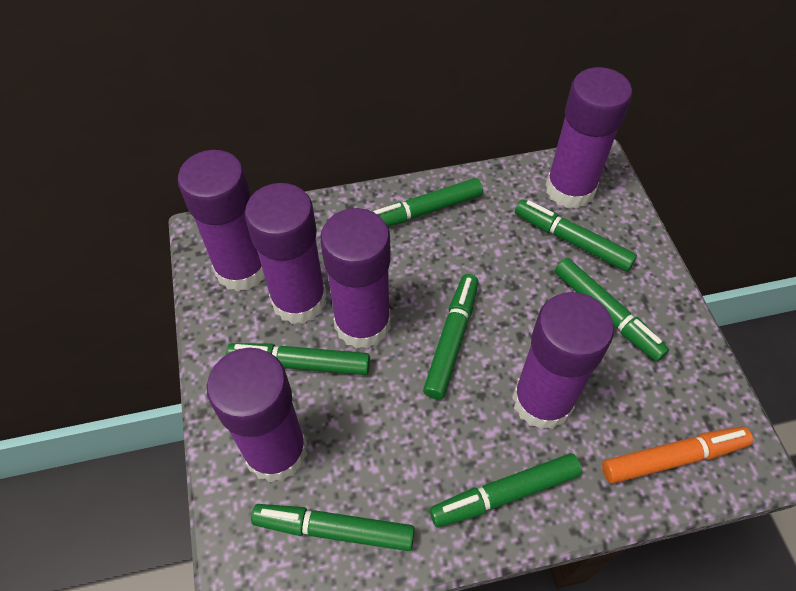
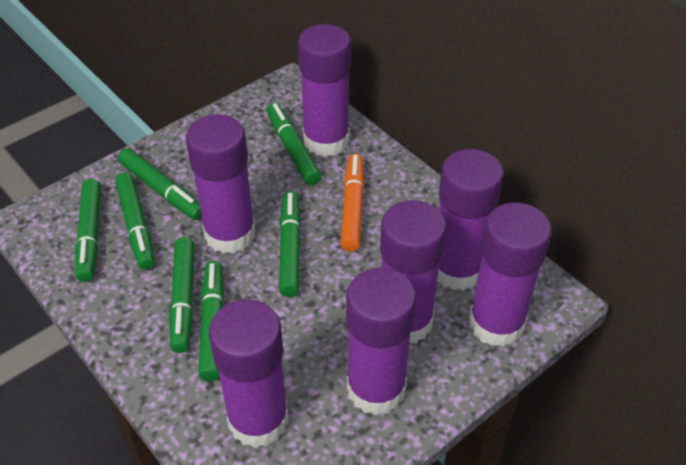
purple glue stick: 6 -> 7

